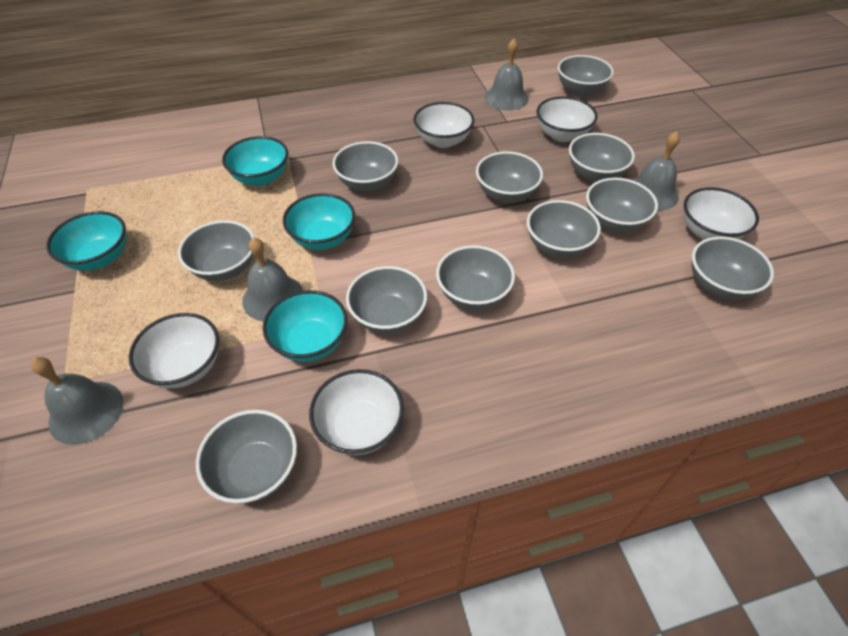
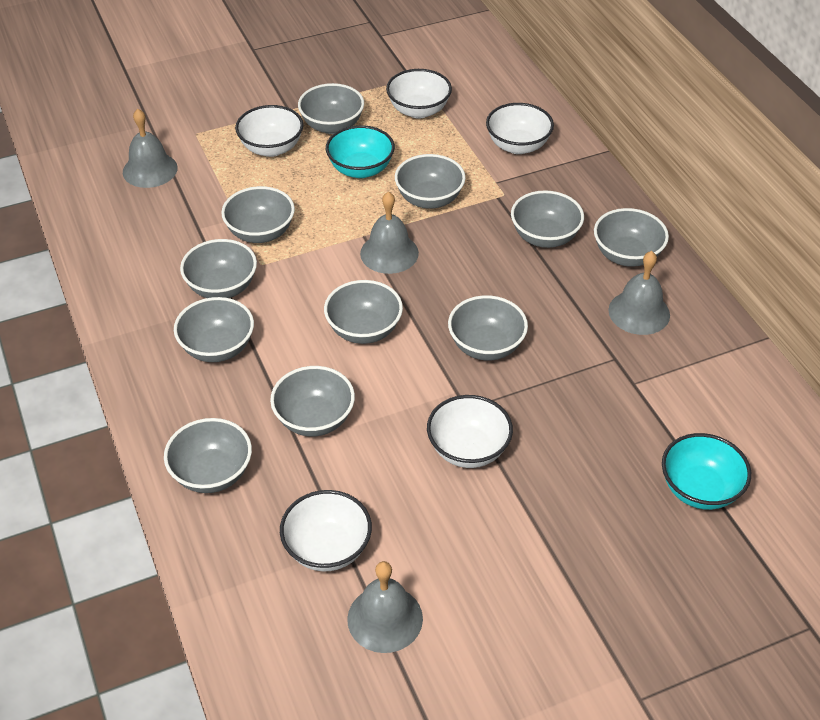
turquoise bowl: 4 -> 2

